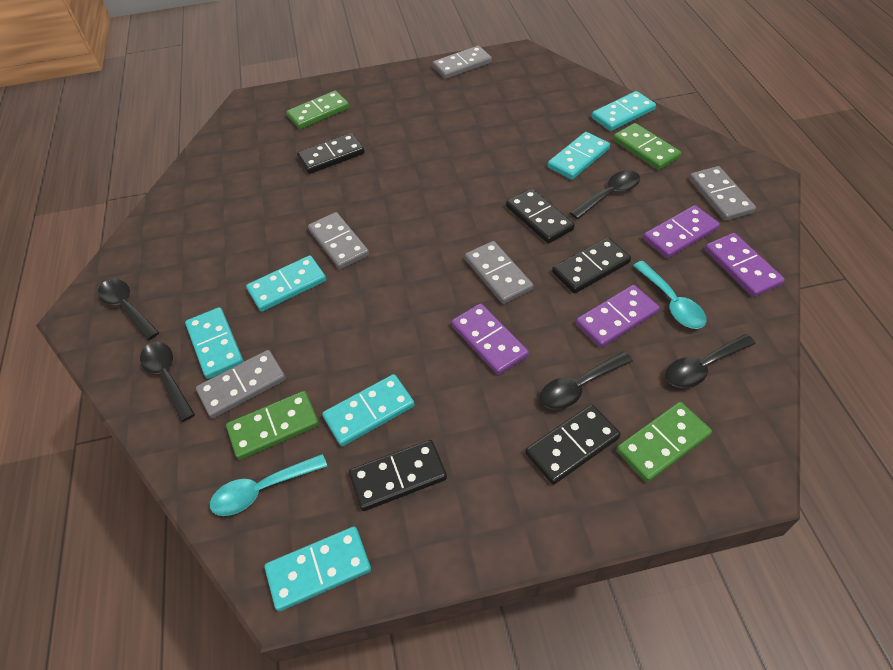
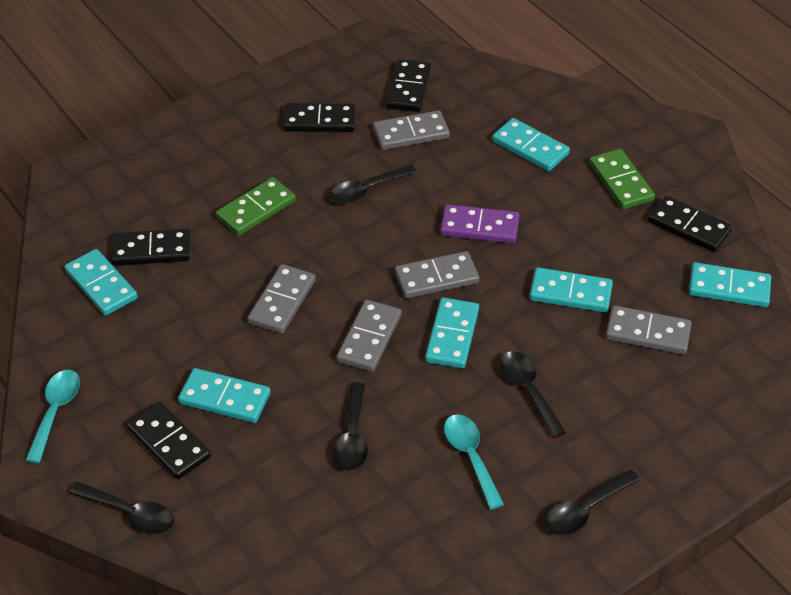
green domino: 4 -> 2
purple domino: 4 -> 1

